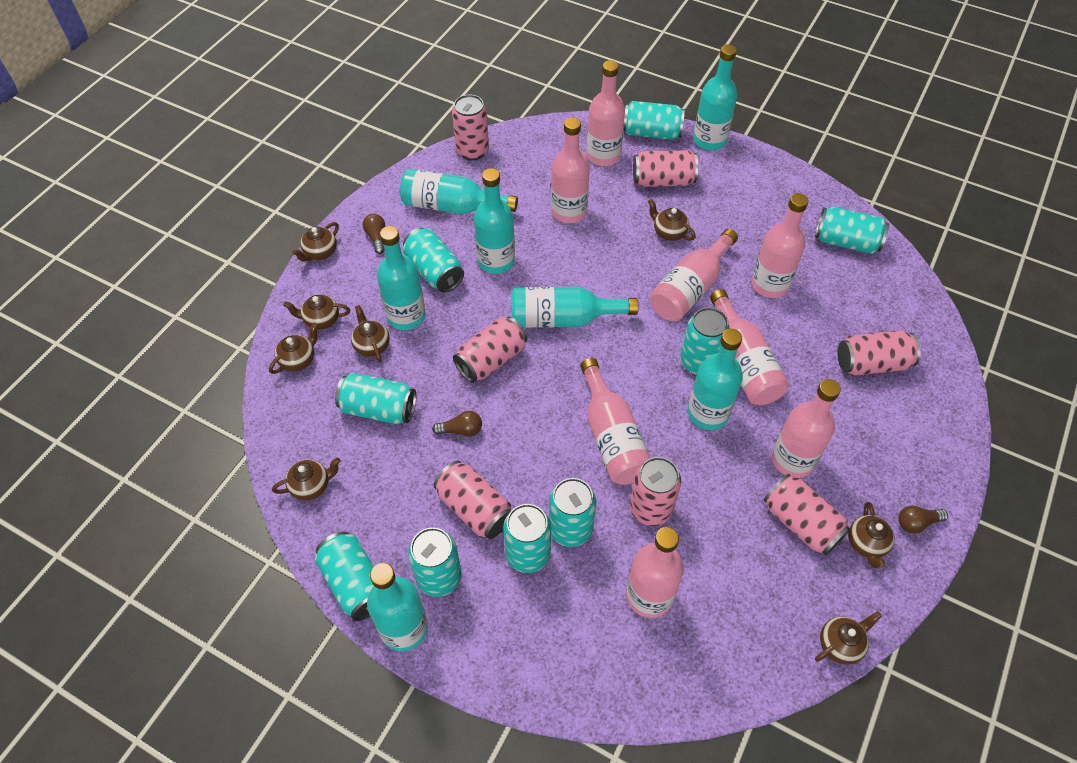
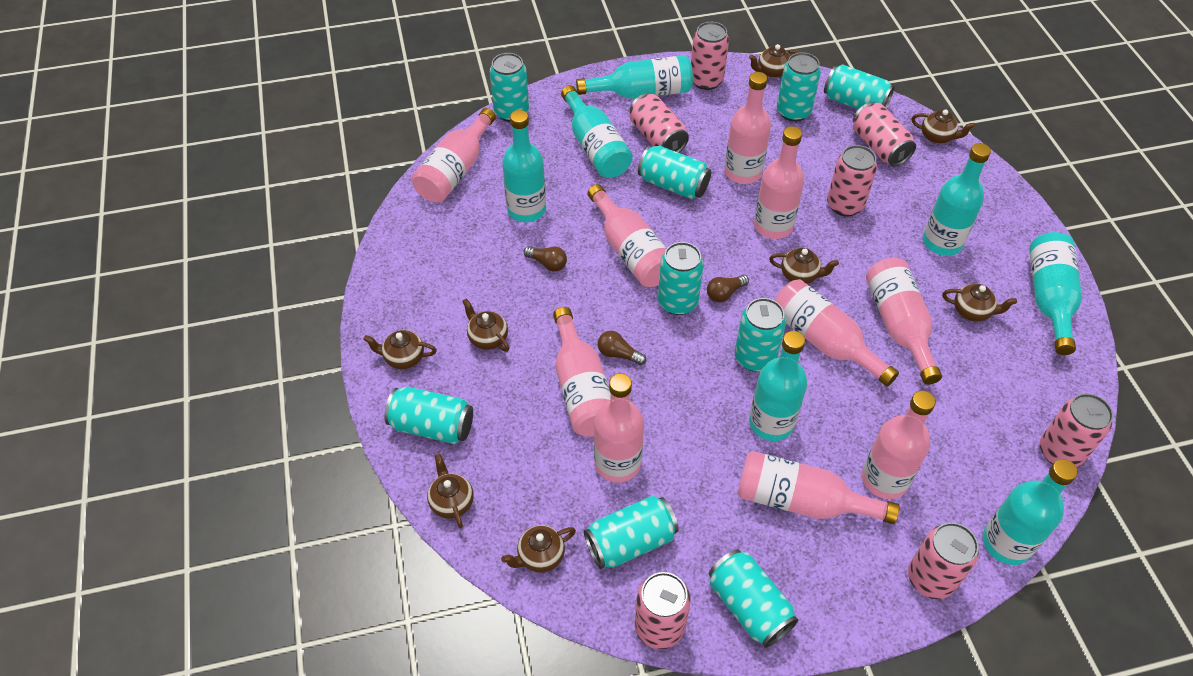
pink bottle: 8 -> 10

